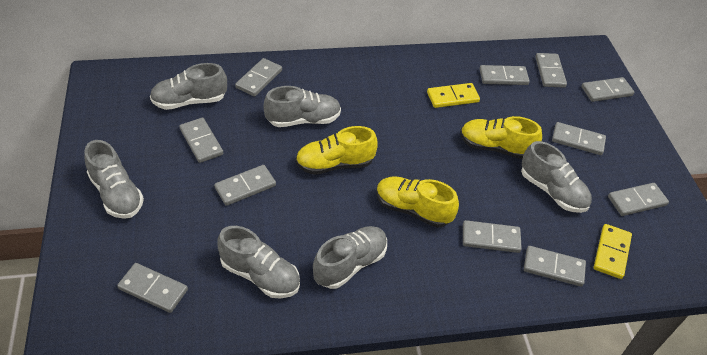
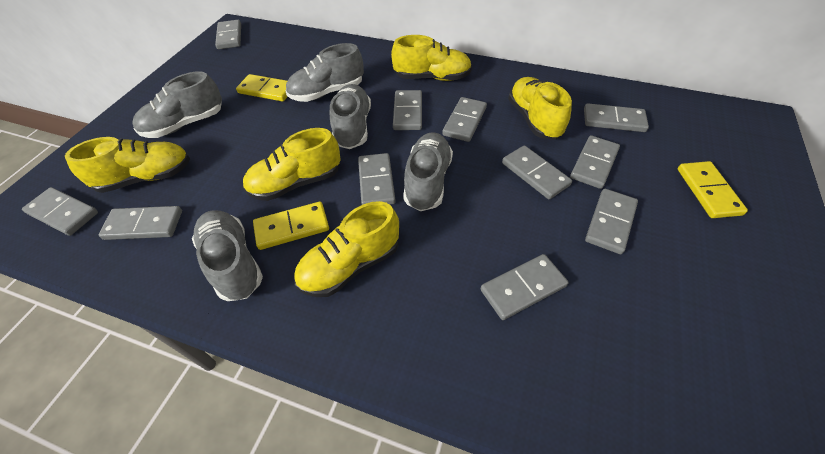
grey shoe: 6 -> 5
yellow domino: 2 -> 3
yellow shoe: 3 -> 5

